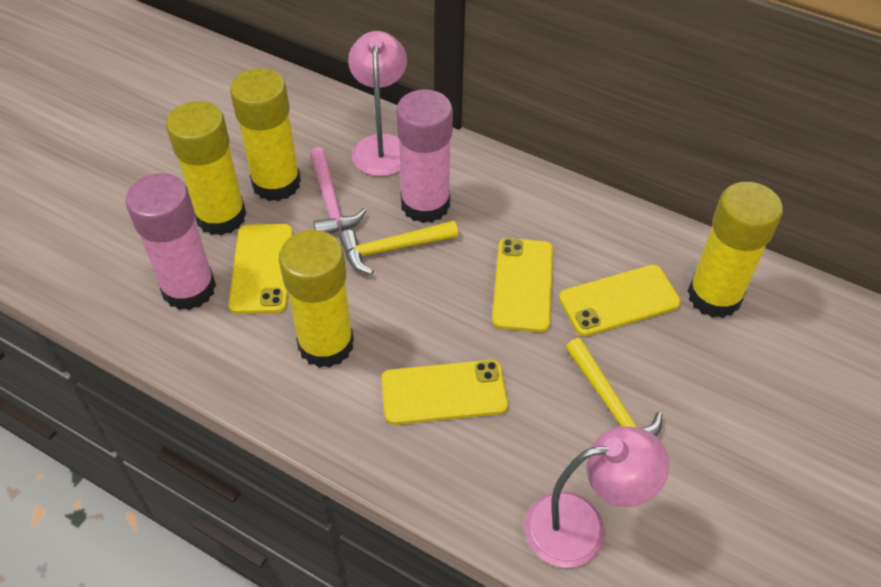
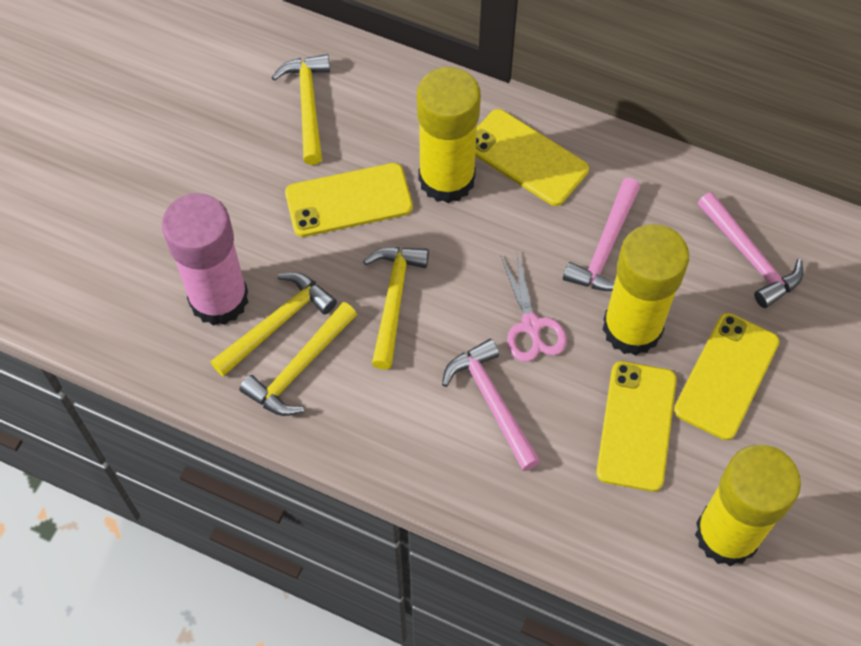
pink glue stick: 2 -> 1
pink hammer: 1 -> 3
pink lamp: 2 -> 0
pink scissors: 0 -> 1
yellow glue stick: 4 -> 3
yellow hammer: 2 -> 4

